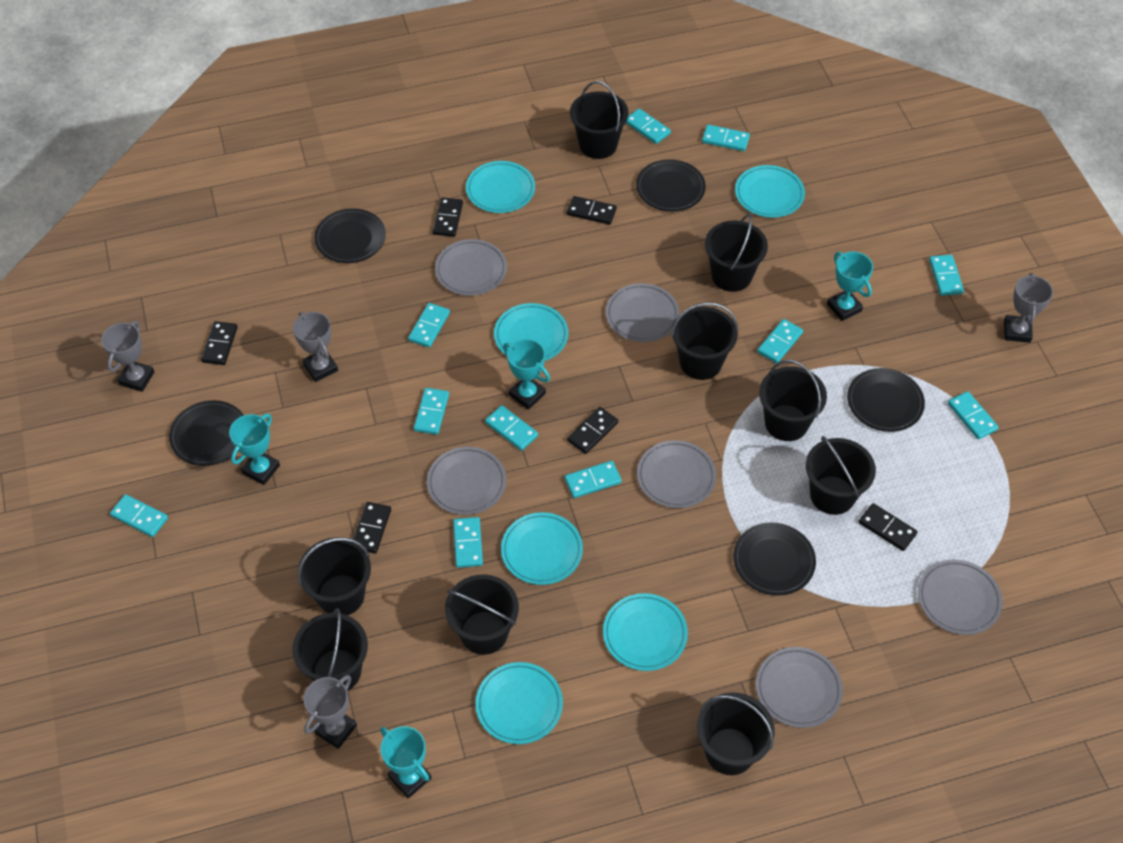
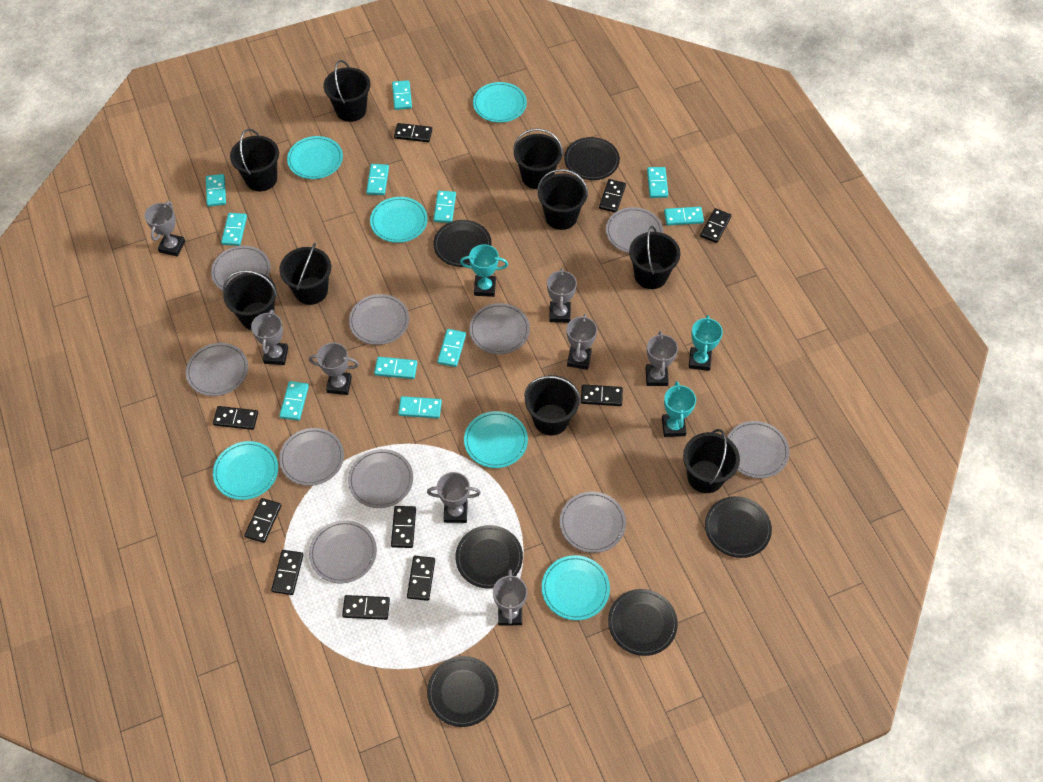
black domino: 6 -> 10
black plate: 5 -> 6
grey plate: 6 -> 10
grey trophy: 4 -> 8
turquoise trophy: 4 -> 3

